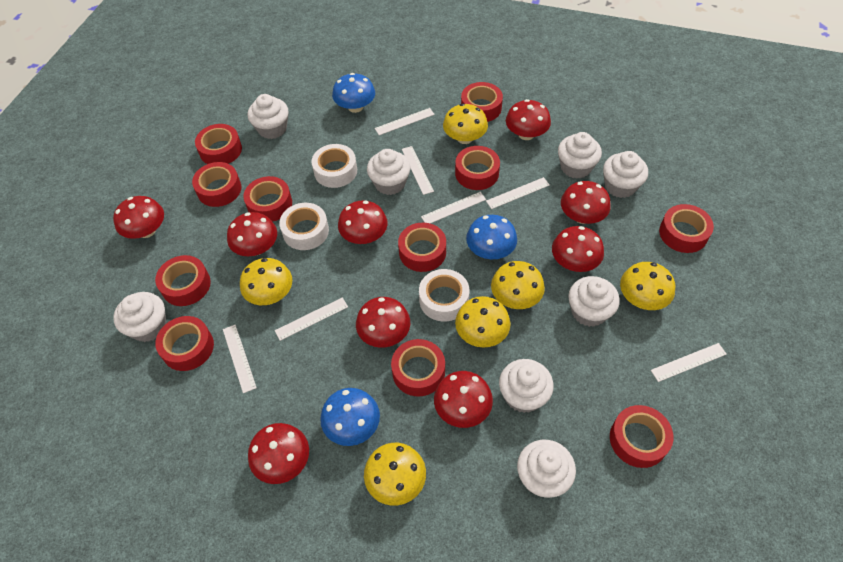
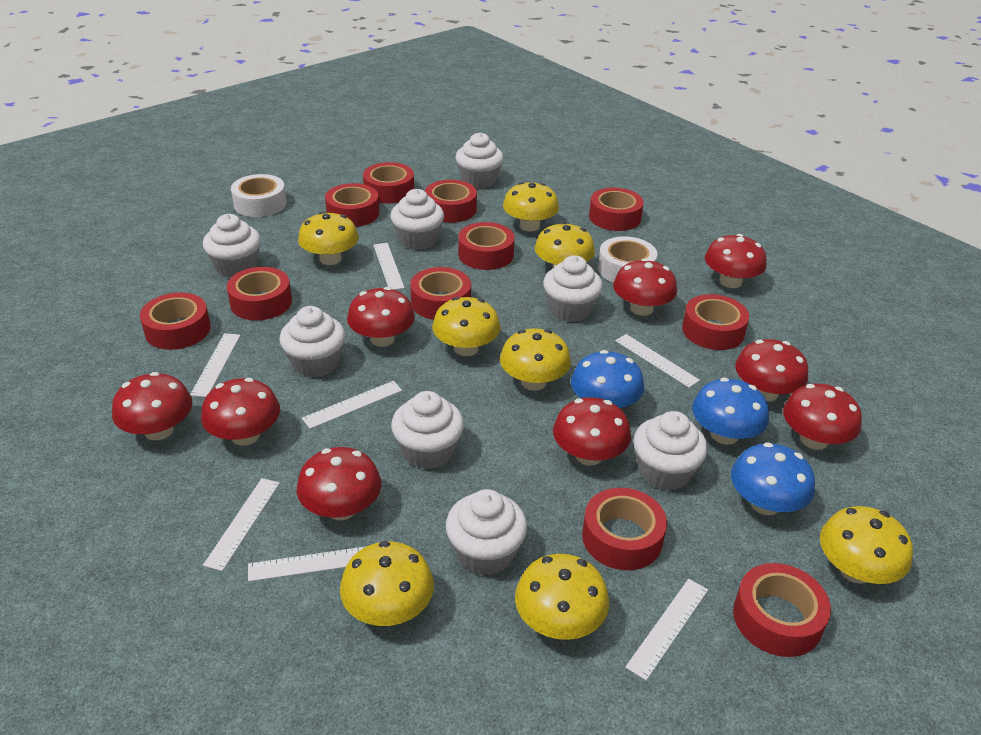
white tape: 3 -> 2
yellow mushroom: 6 -> 8

